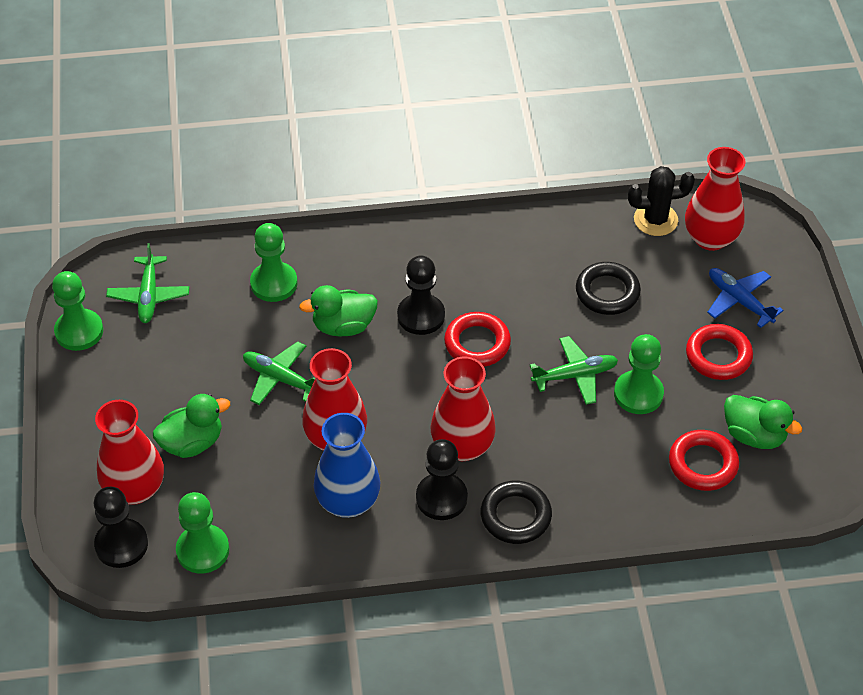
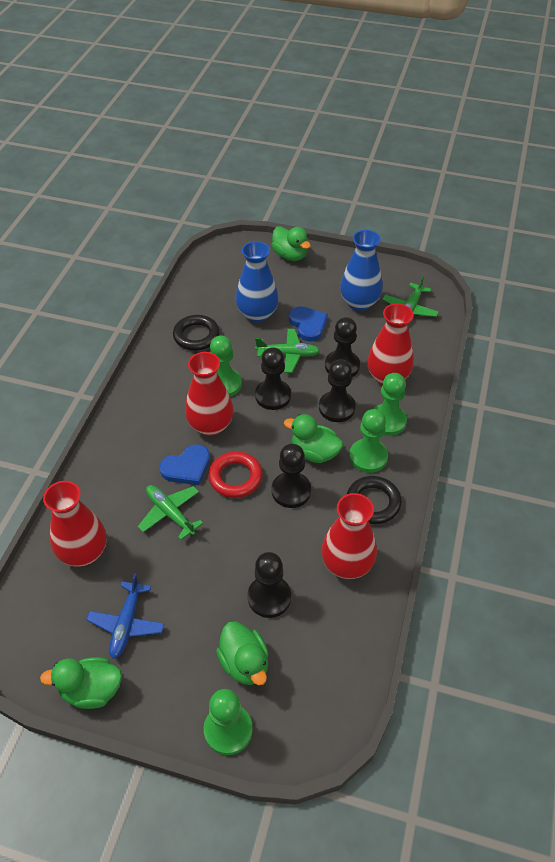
black cactus: 1 -> 0
black pawn: 3 -> 5
blue heart: 0 -> 2
blue vase: 1 -> 2
green duck: 3 -> 4
red ring: 3 -> 1

